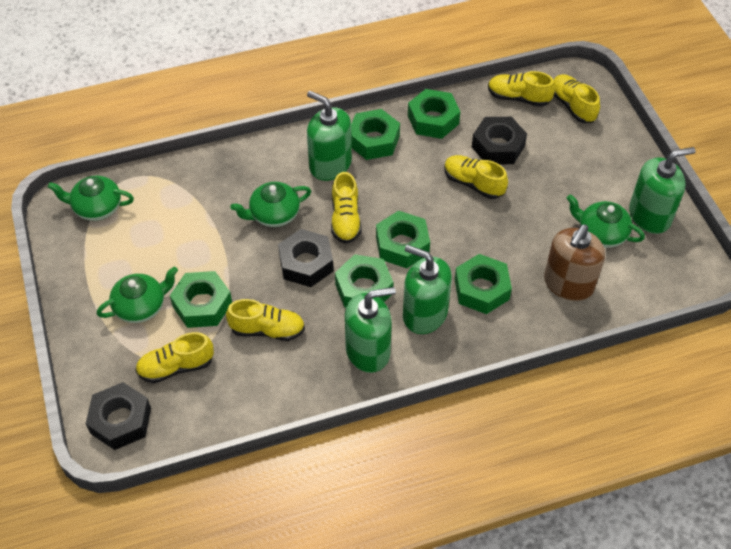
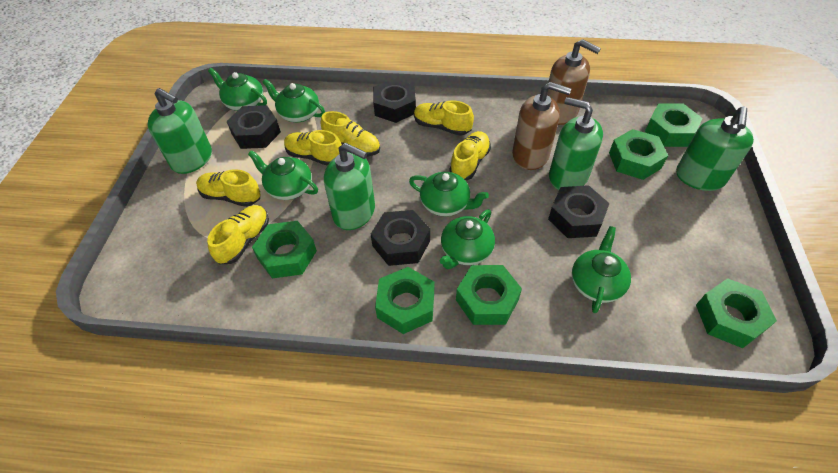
black nut: 3 -> 4
brown soap dispenser: 1 -> 2
green teapot: 4 -> 6

